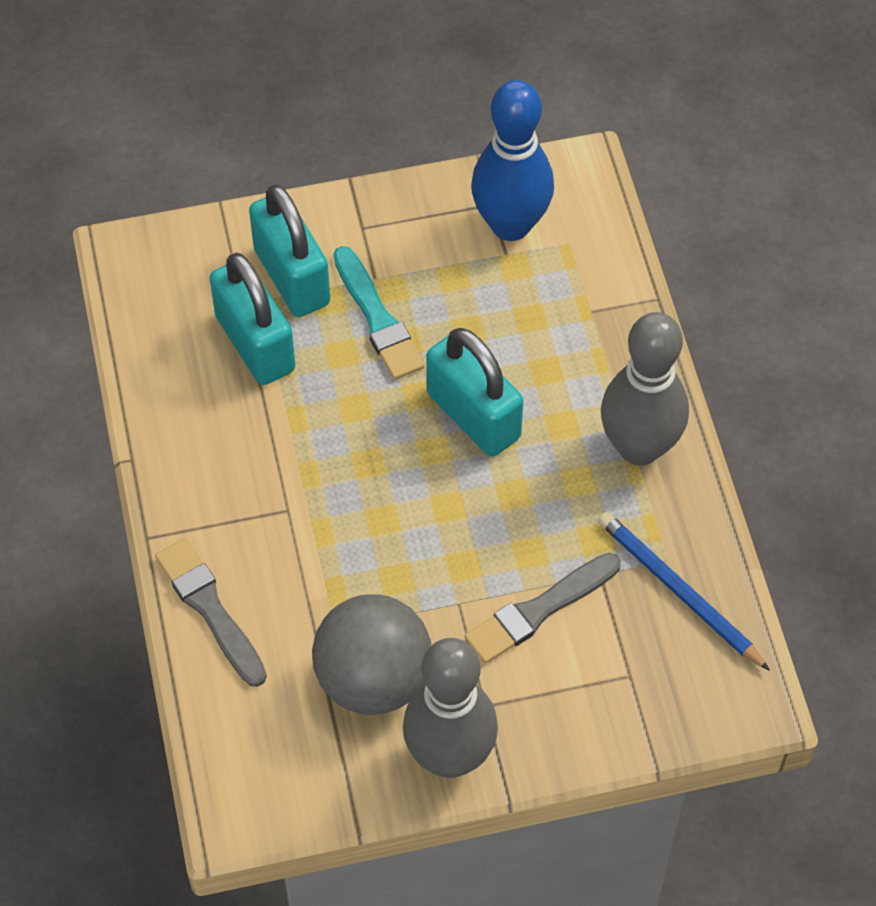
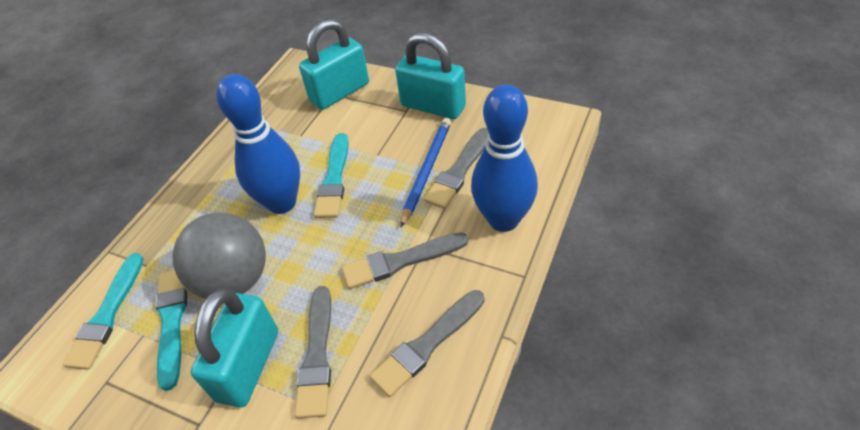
blue bowling pin: 1 -> 2
grey bowling pin: 2 -> 0
grey brush: 2 -> 4
turquoise brush: 1 -> 3

